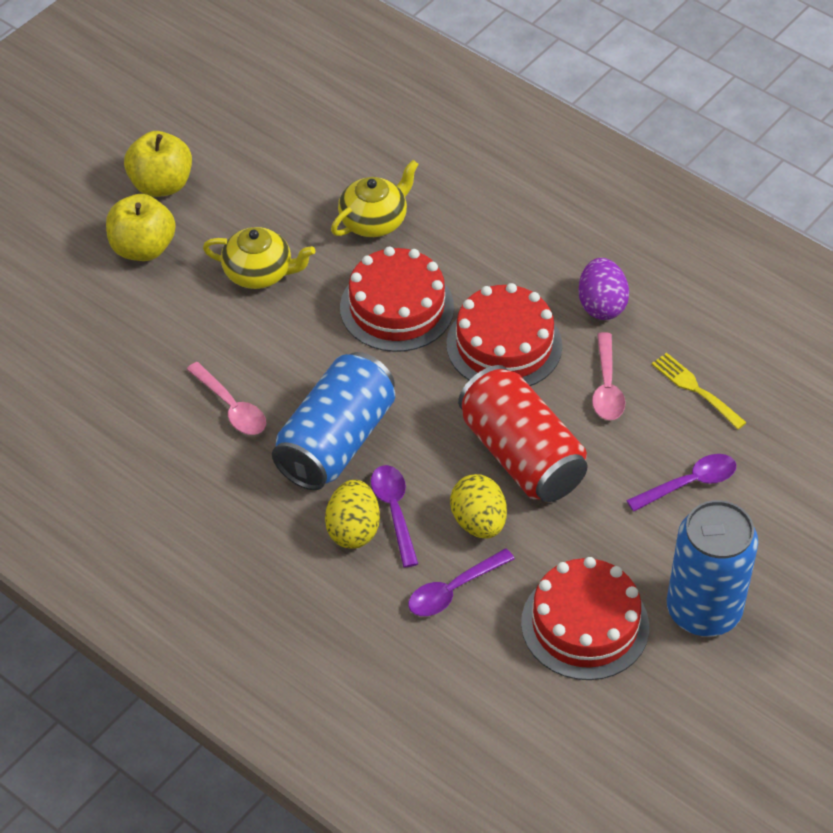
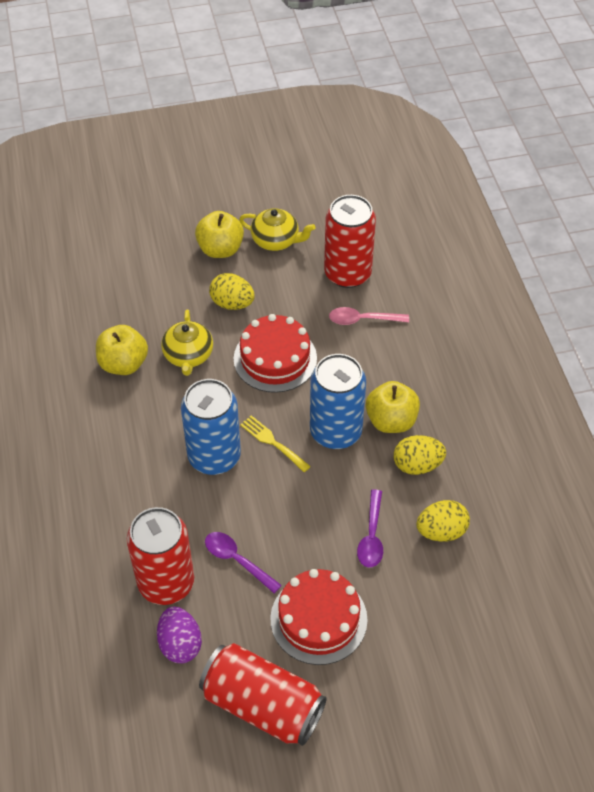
pink spoon: 2 -> 1
purple spoon: 3 -> 2
red cake: 3 -> 2
red can: 1 -> 3
yellow apple: 2 -> 3
yellow egg: 2 -> 3

